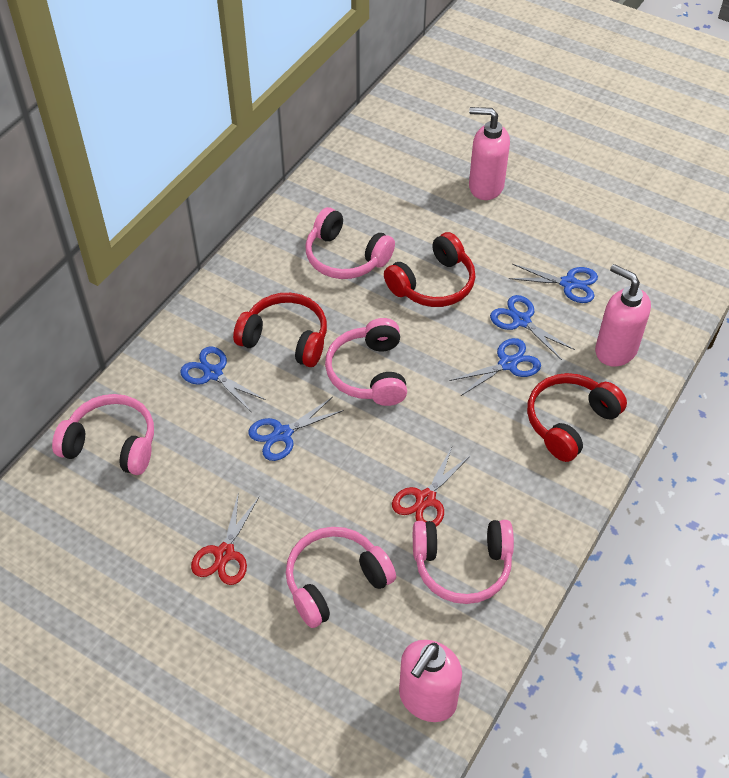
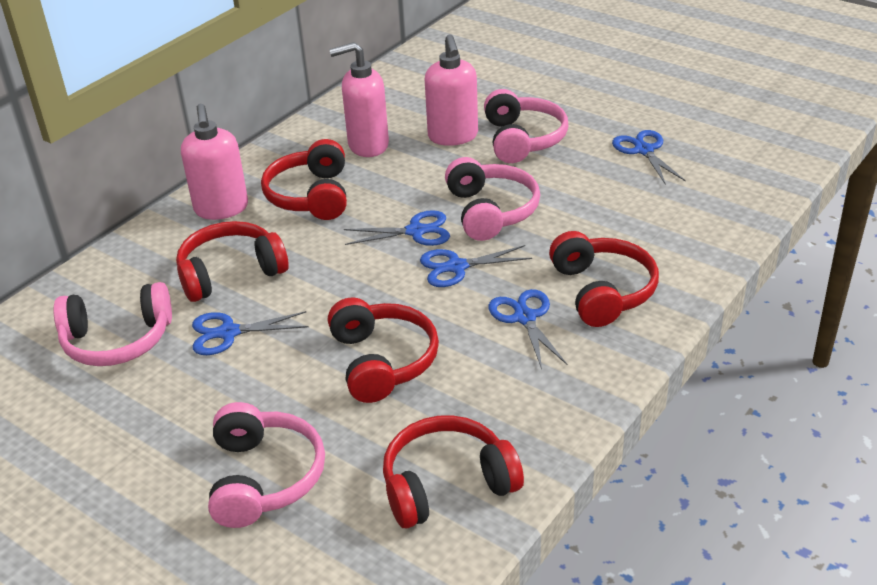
pink headphones: 5 -> 4
red headphones: 3 -> 5
red scissors: 2 -> 0

